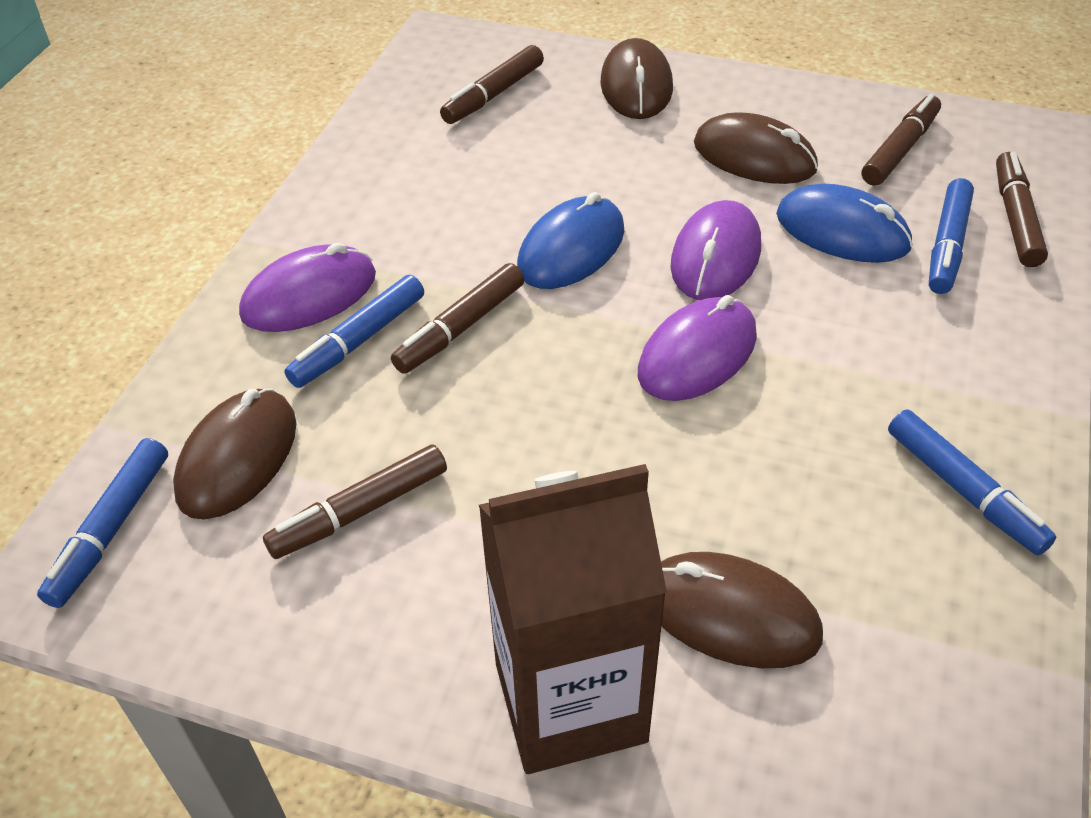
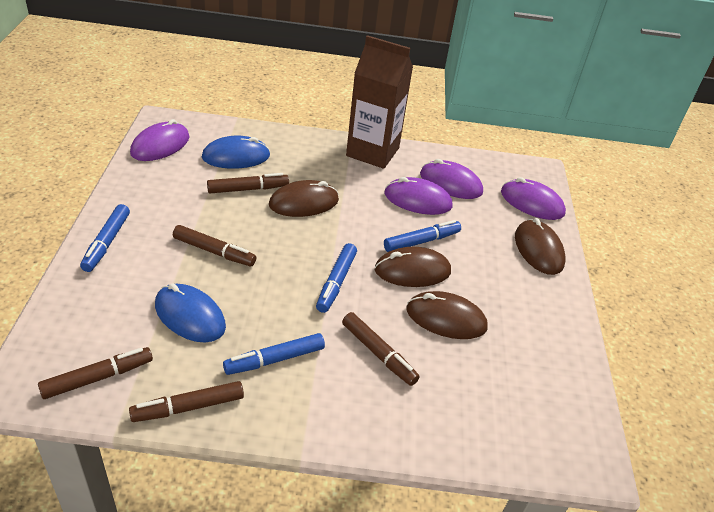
purple mouse: 3 -> 4

